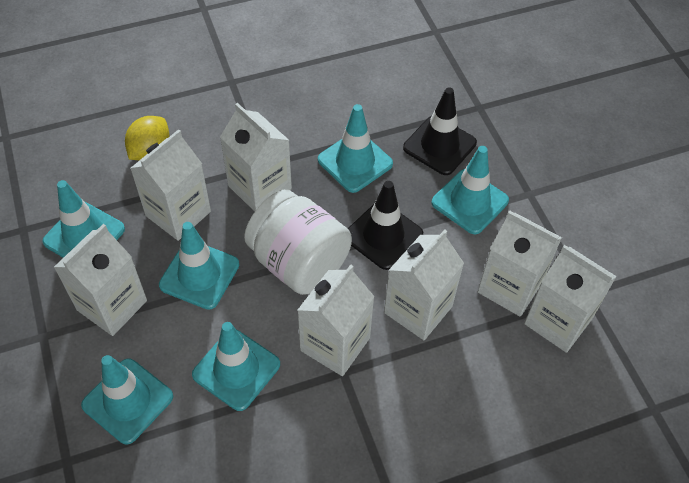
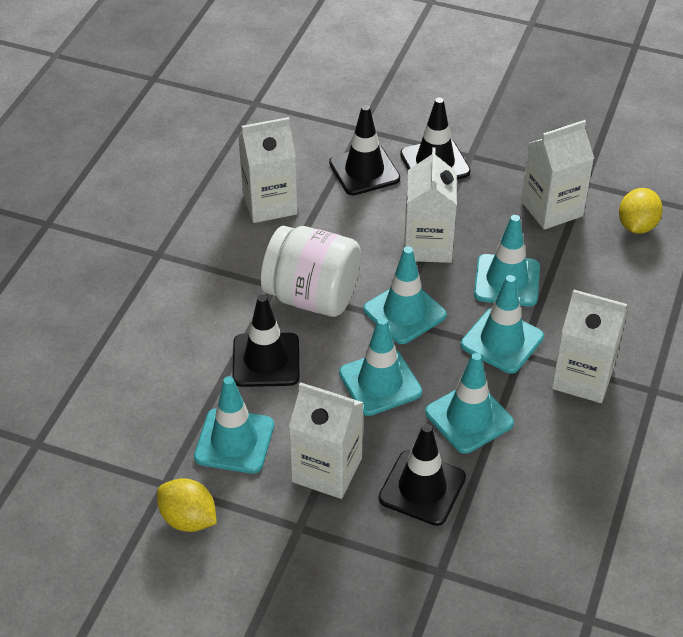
black traffic cone: 2 -> 4
white carton: 7 -> 5
yellow lemon: 1 -> 2

